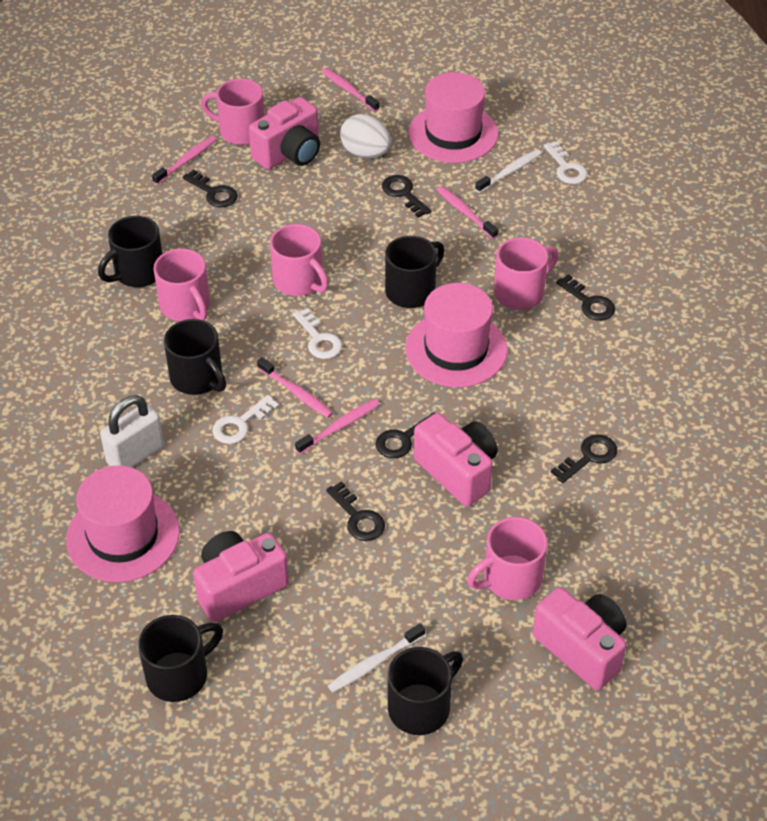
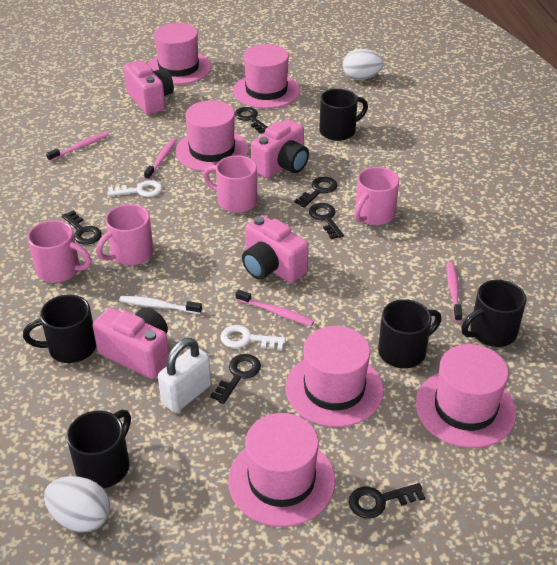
pink hat: 3 -> 6
pink mug: 5 -> 4
pink toothbrush: 5 -> 4
white egg: 1 -> 2
white key: 3 -> 2
white toothbrush: 2 -> 1

